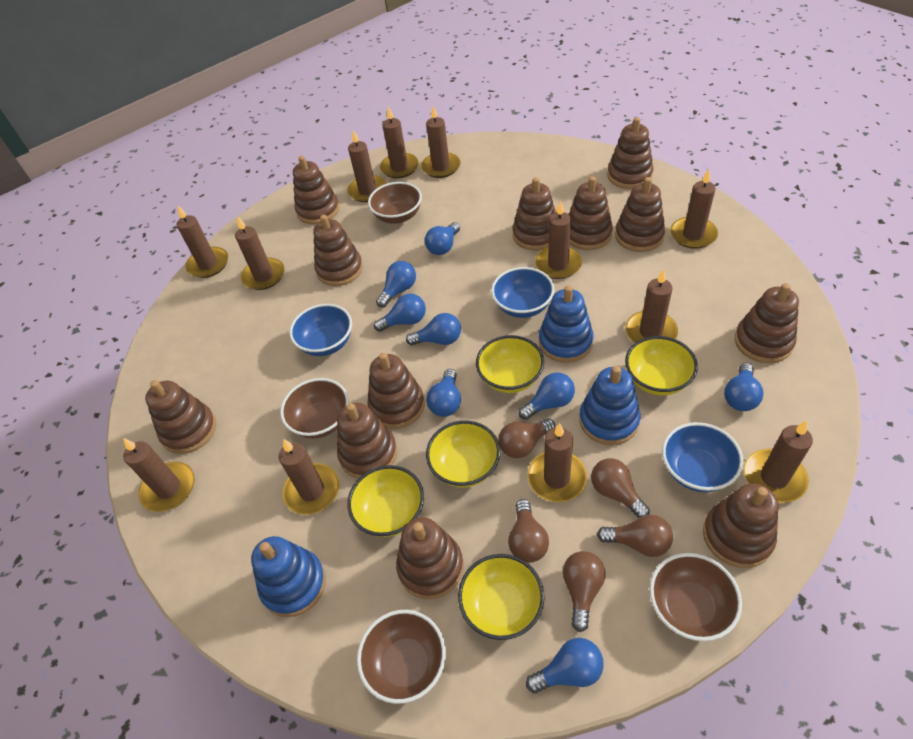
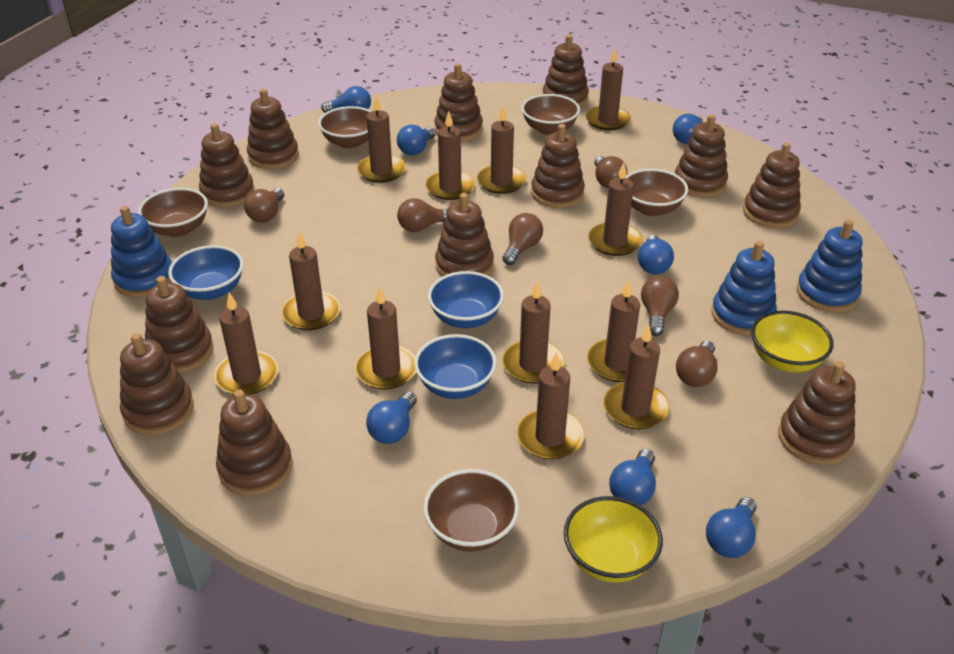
blue light bulb: 8 -> 7
brown bowl: 4 -> 5
brown light bulb: 5 -> 6
yellow bowl: 5 -> 2

